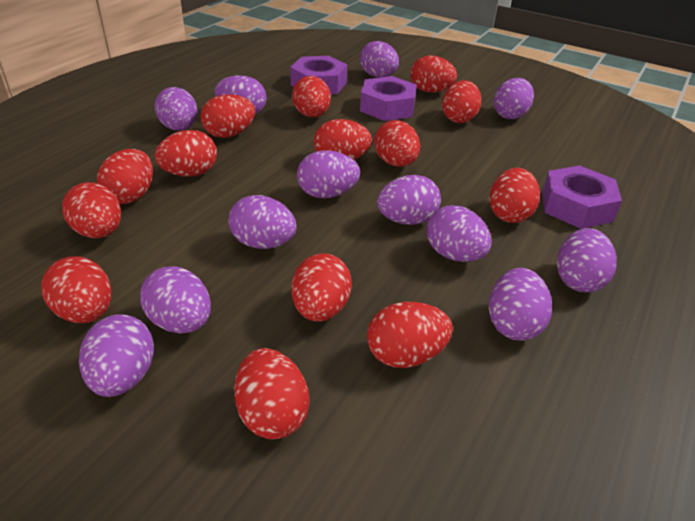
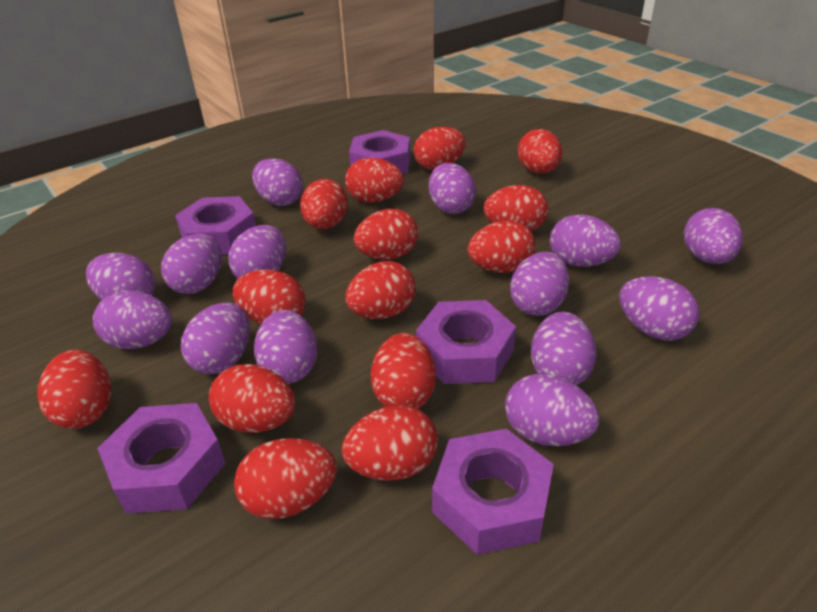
purple egg: 12 -> 14
purple nut: 3 -> 5

